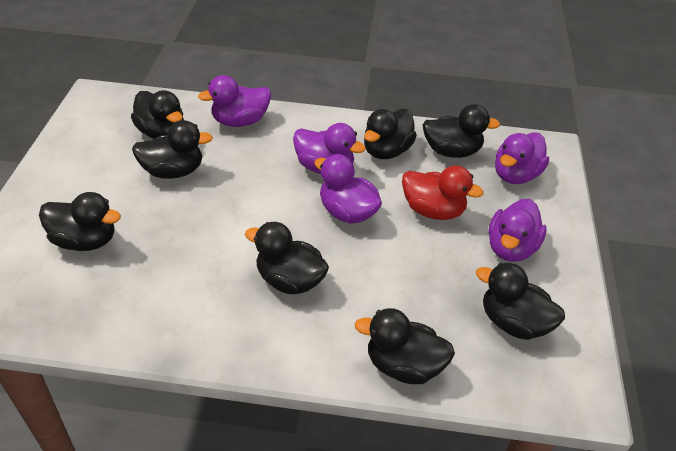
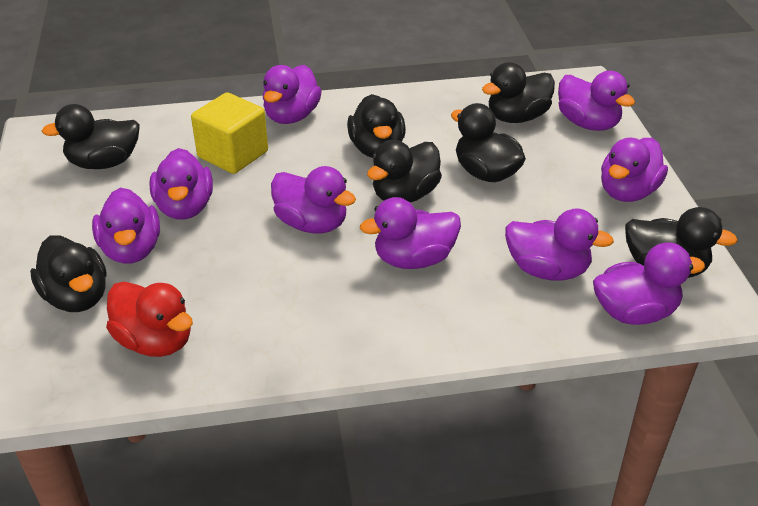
black duck: 8 -> 7
purple duck: 5 -> 9
yellow cube: 0 -> 1

